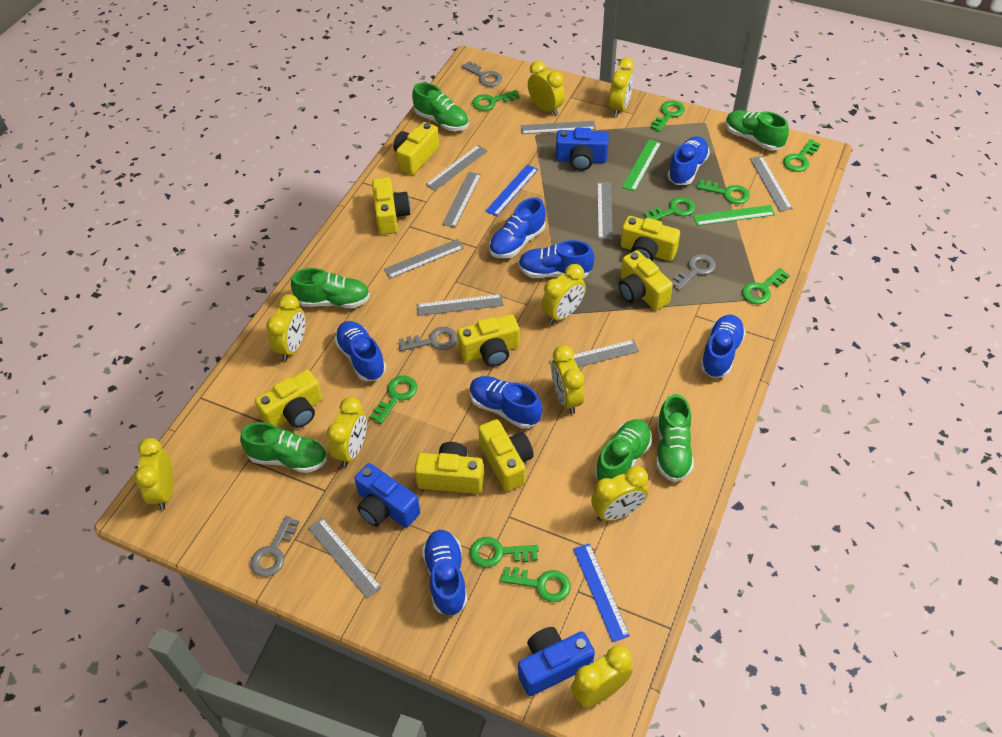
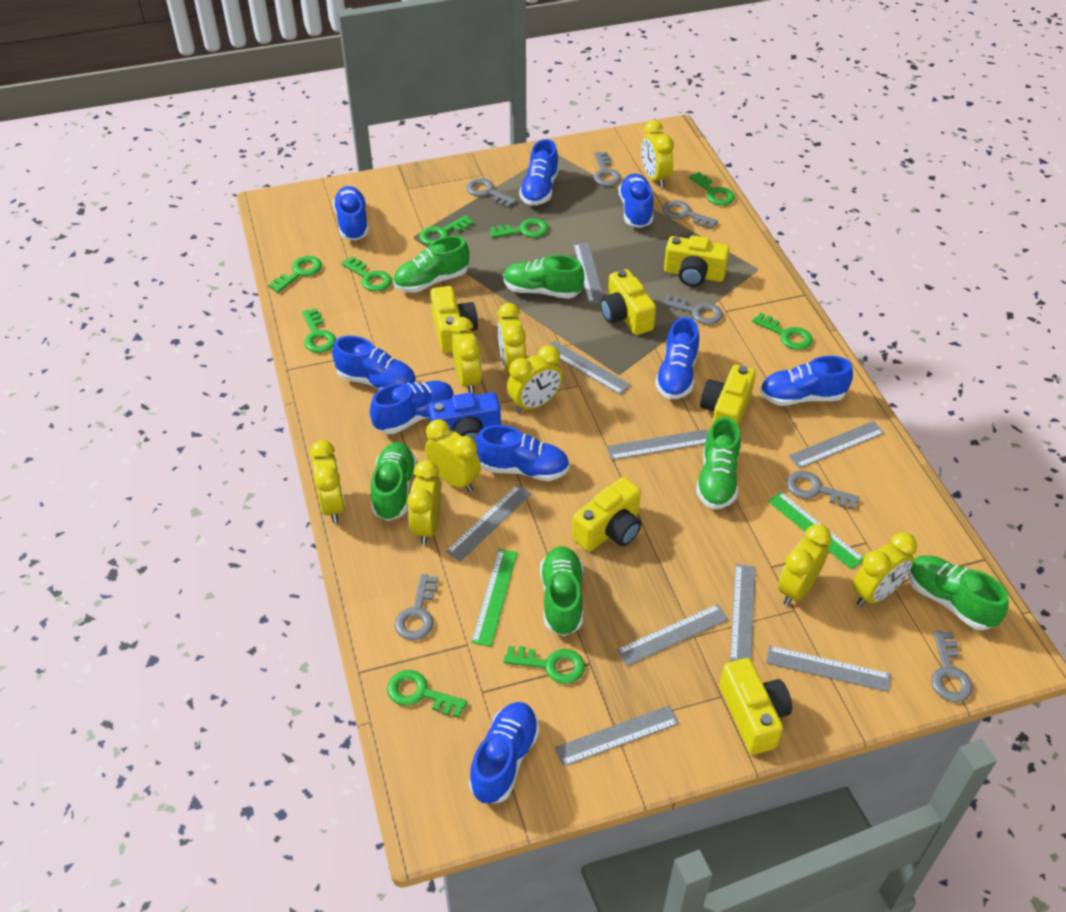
blue camera: 3 -> 1
blue ruler: 2 -> 0
blue shoe: 7 -> 9
grey key: 4 -> 7
yellow camera: 8 -> 6

